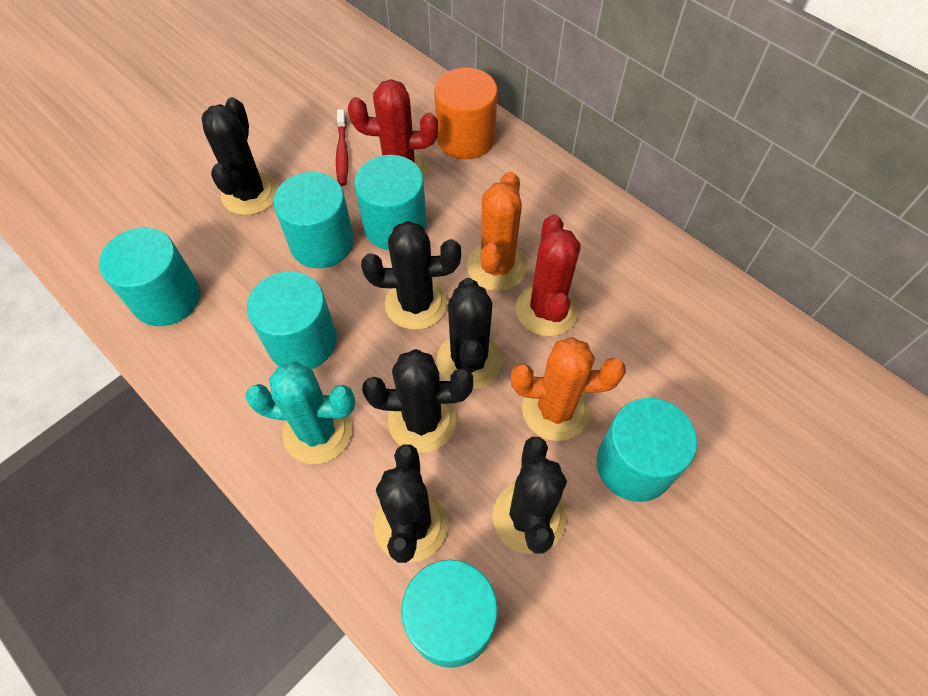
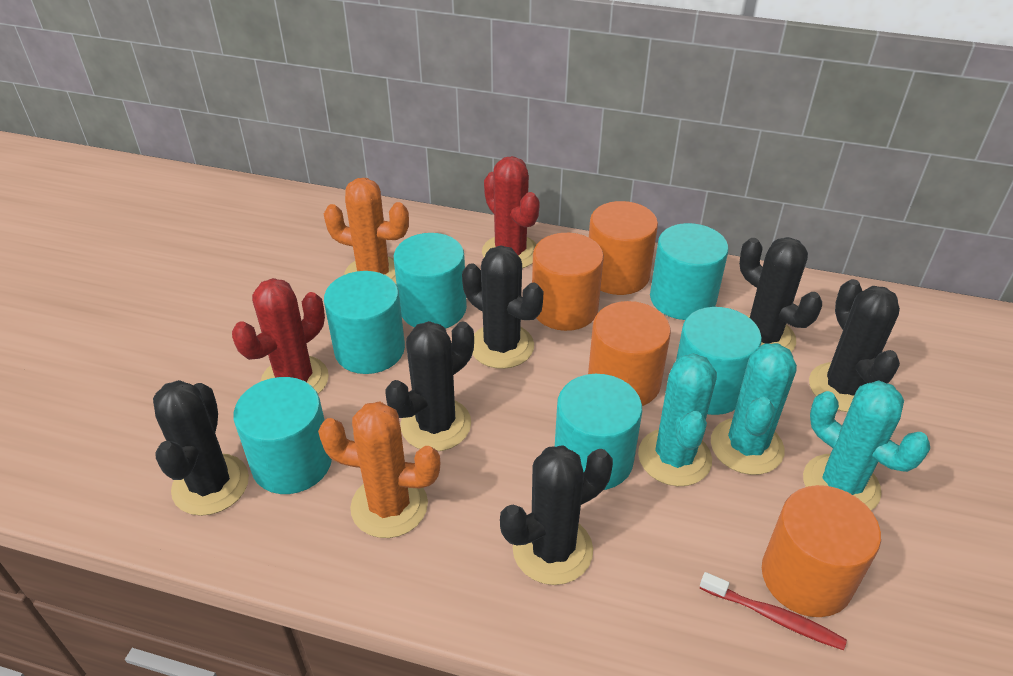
orange cylinder: 1 -> 4
turquoise cactus: 1 -> 3

